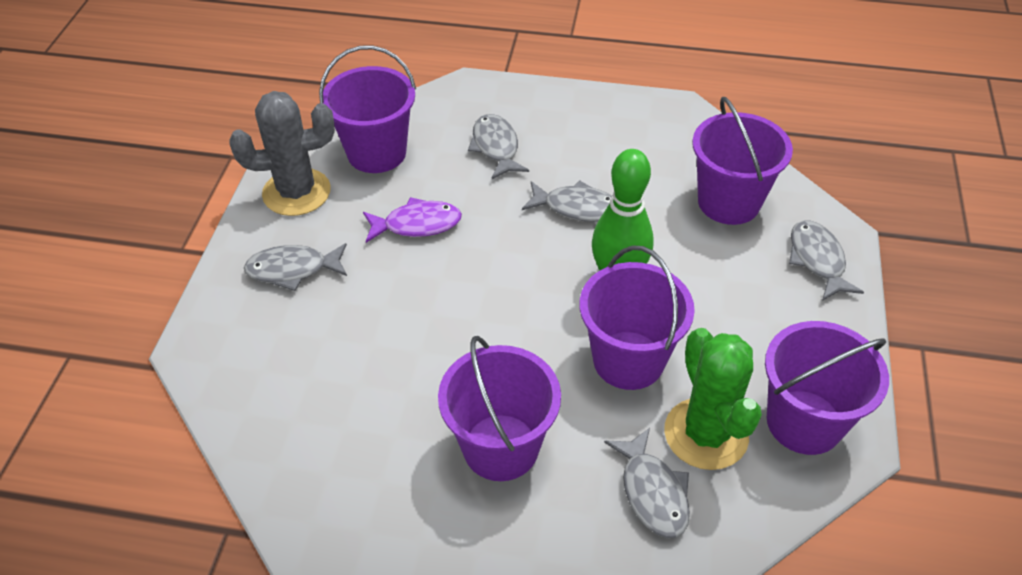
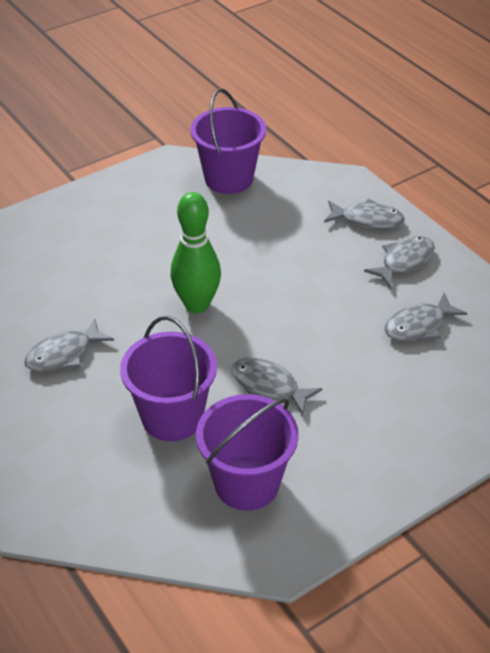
green cactus: 1 -> 0
grey cactus: 1 -> 0
purple bucket: 5 -> 3
purple fish: 1 -> 0

